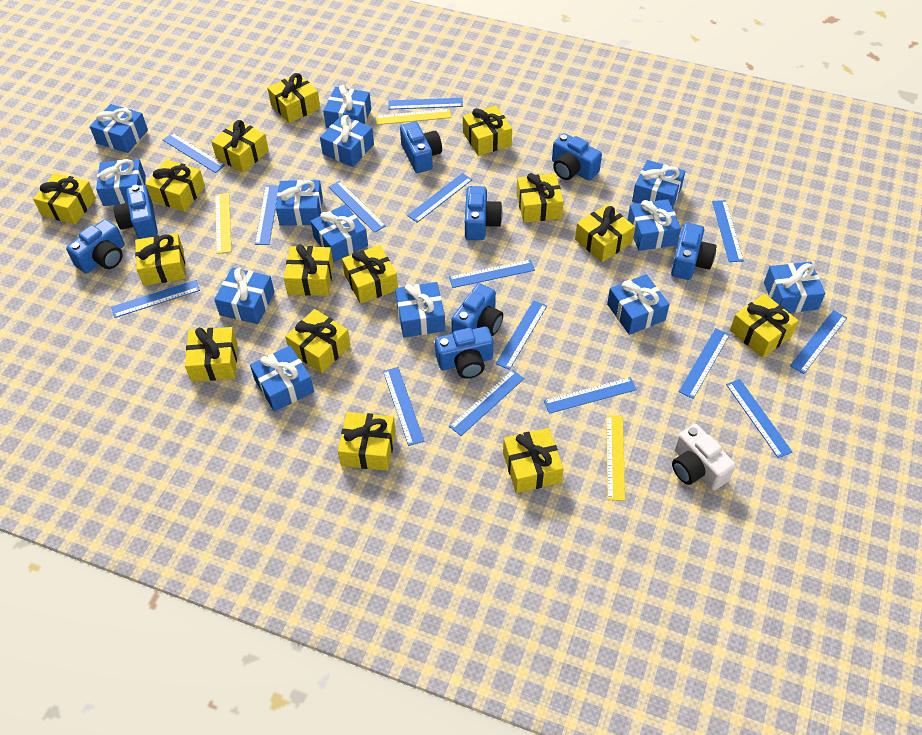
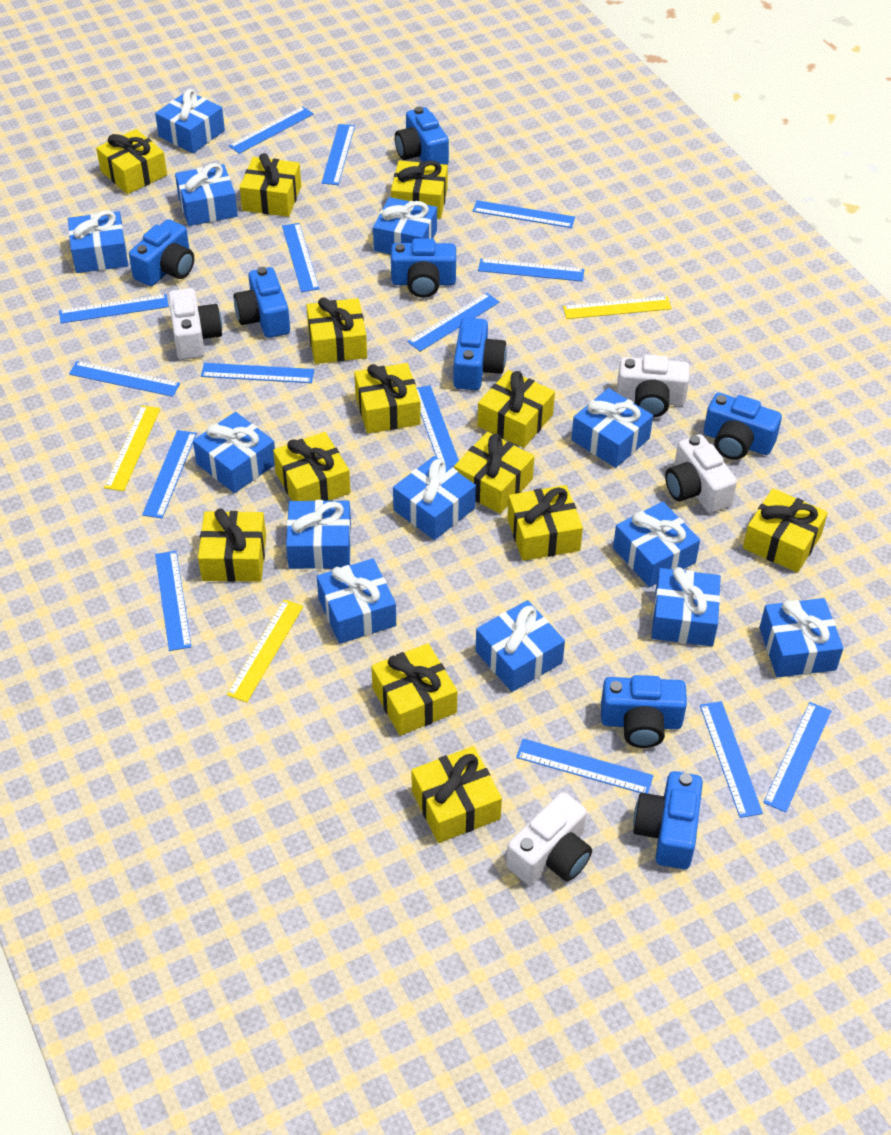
white camera: 1 -> 4
yellow gift: 15 -> 13

